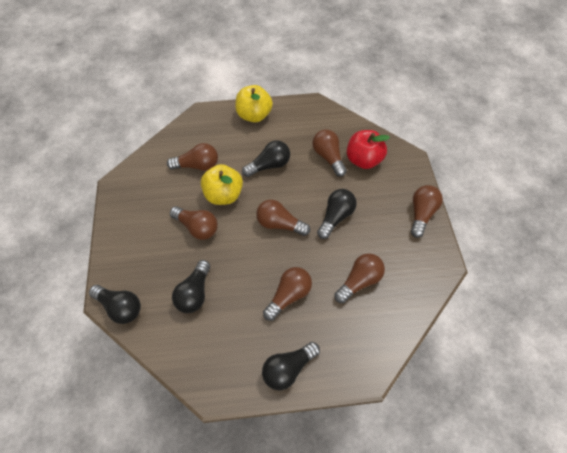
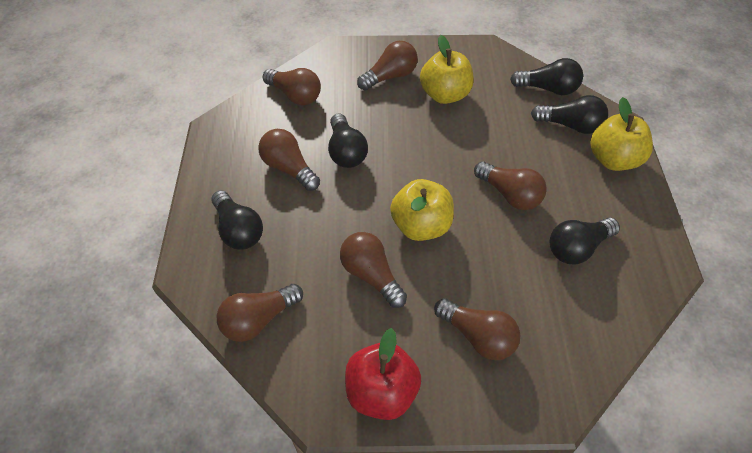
yellow apple: 2 -> 3

